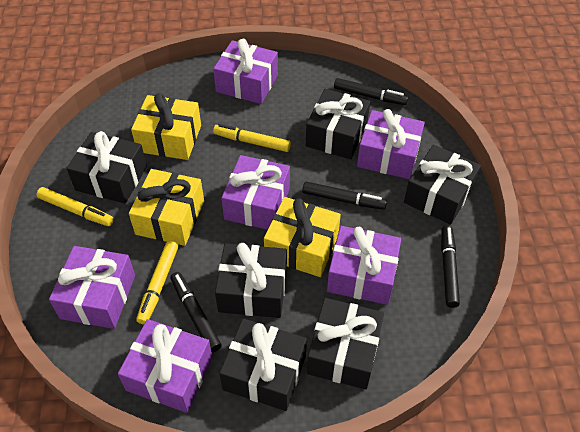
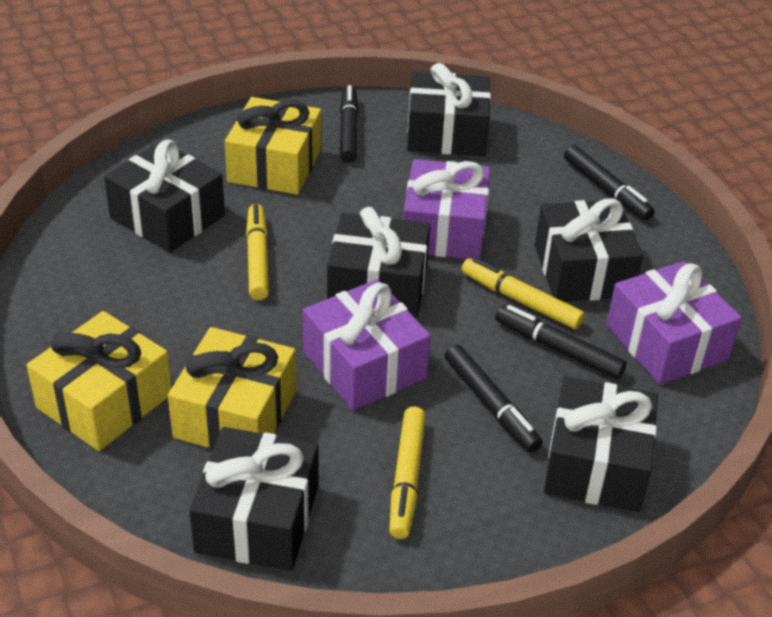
purple gift: 6 -> 3

